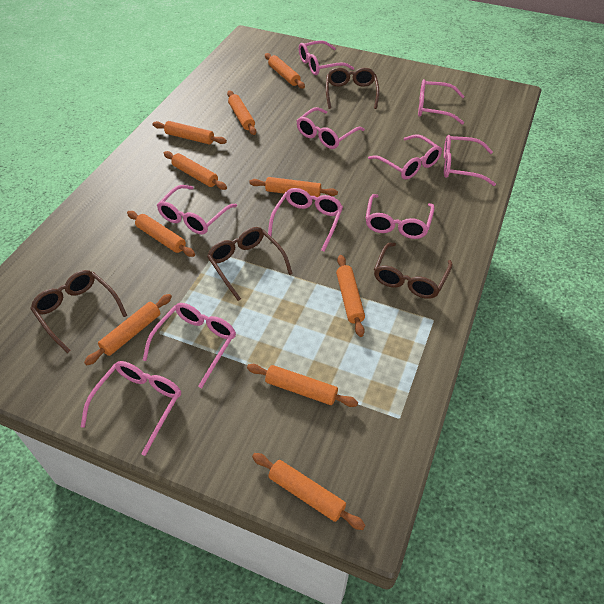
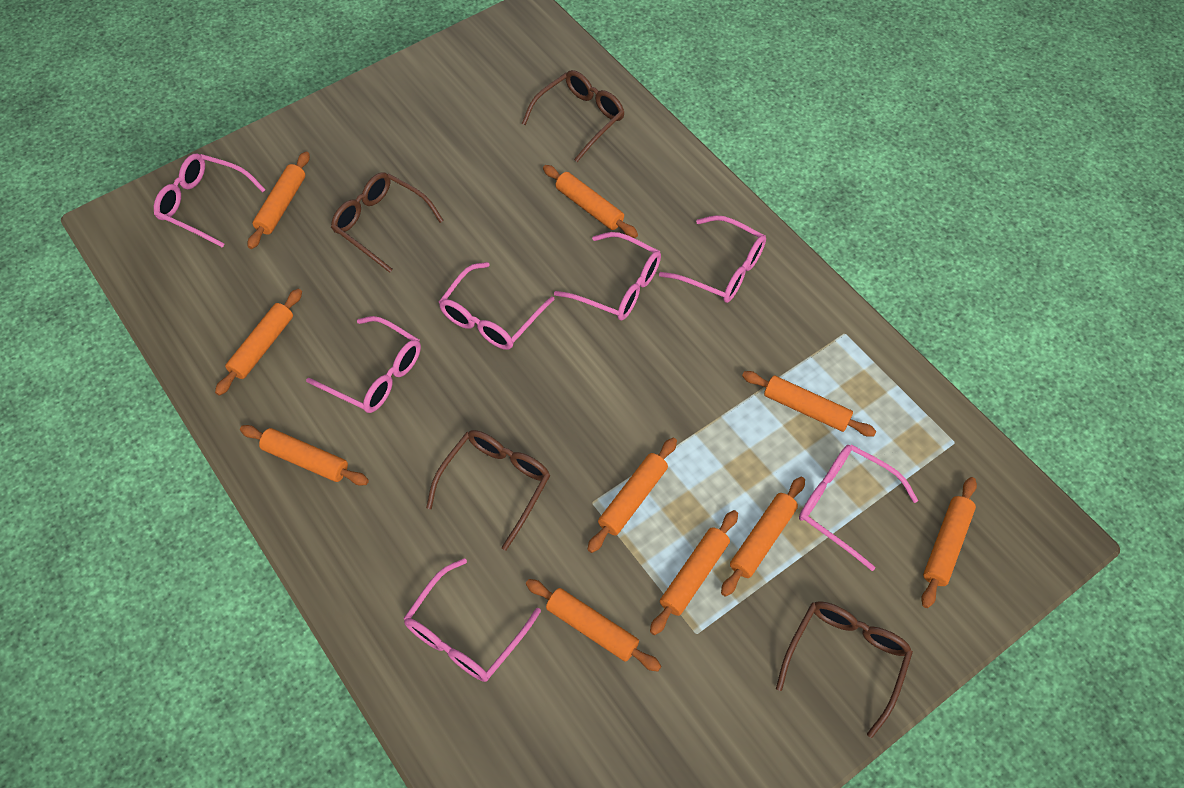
pink glasses: 10 -> 7

